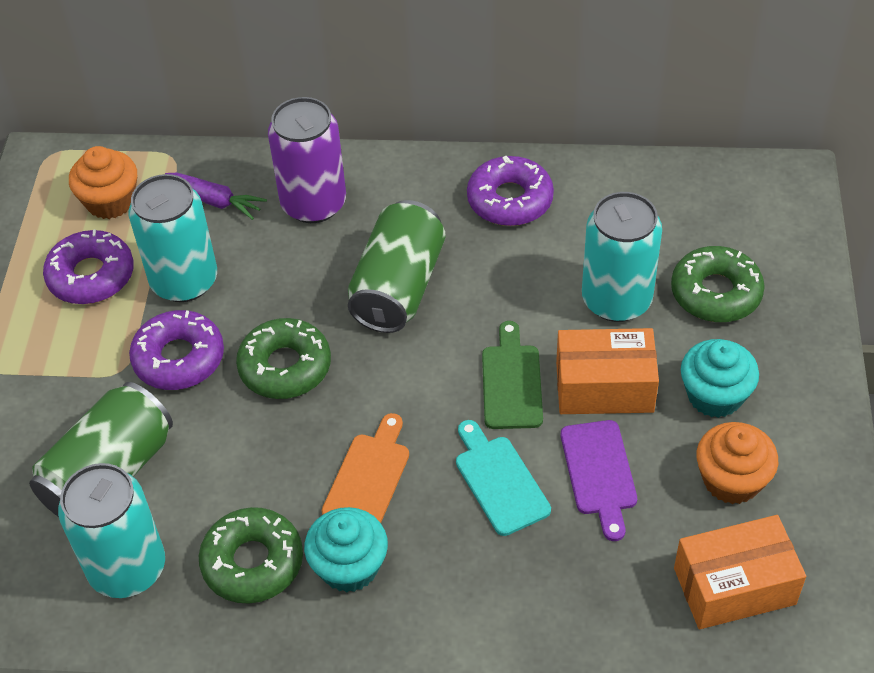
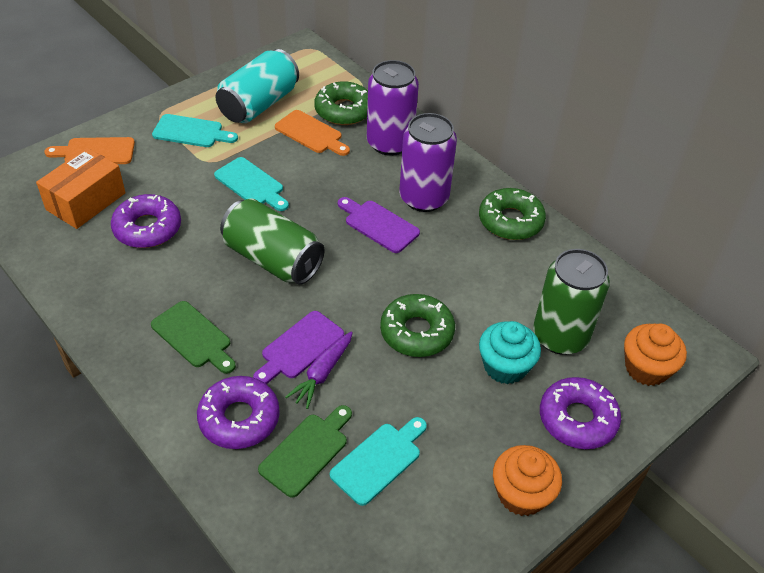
green cutting board: 1 -> 2
orange box: 2 -> 1
orange cutting board: 1 -> 2
purple can: 1 -> 2
purple cutting board: 1 -> 2
turquoise can: 3 -> 1
turquoise cupcake: 2 -> 1
turquoise cutting board: 1 -> 3

